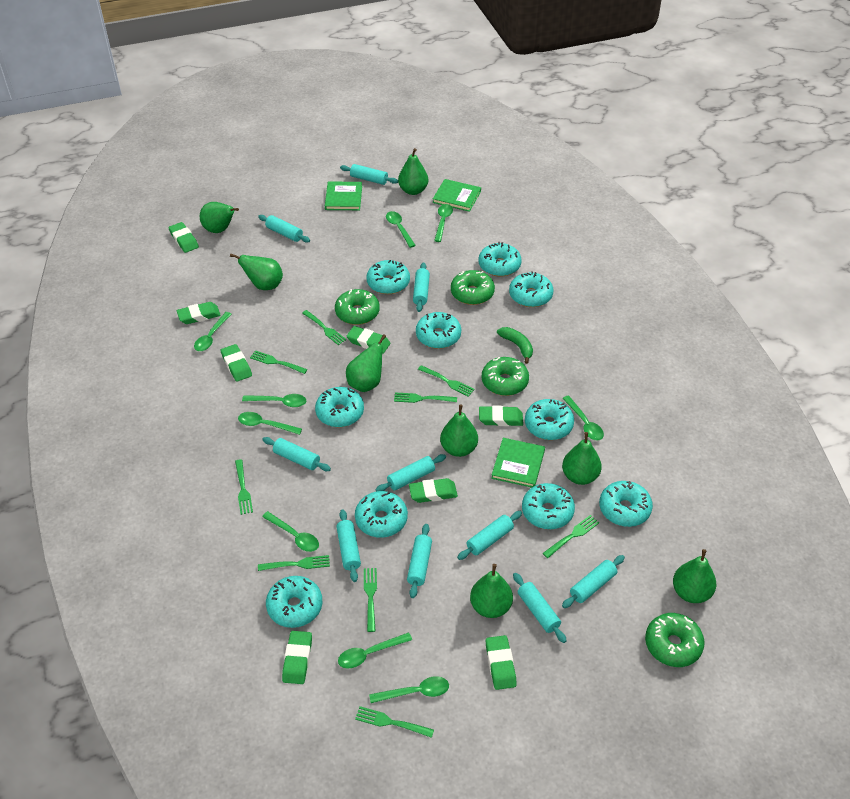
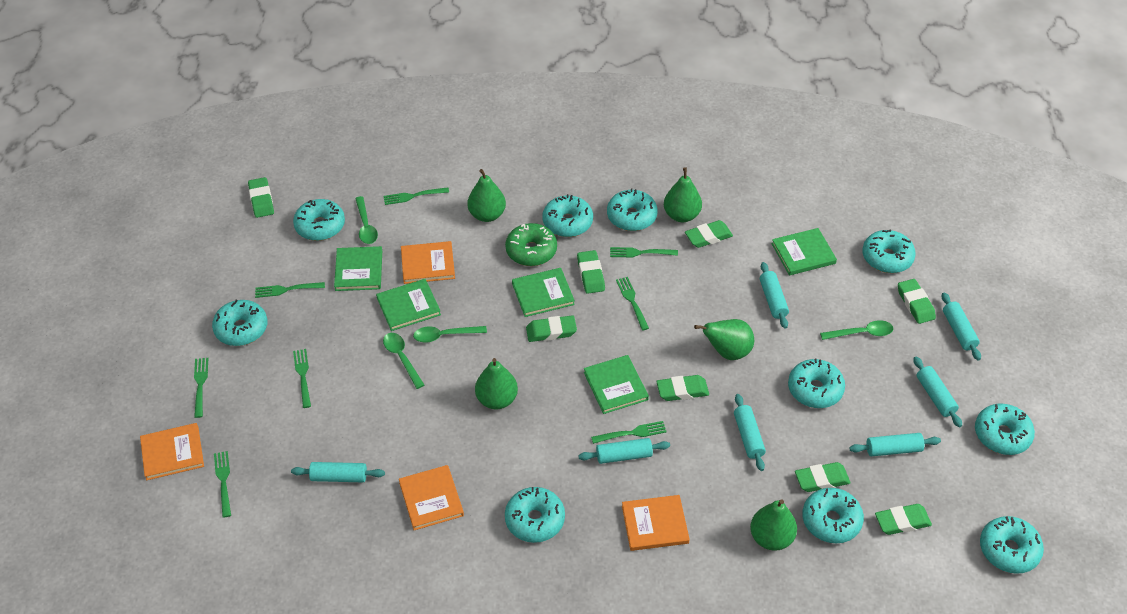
green banana: 1 -> 0
green book: 3 -> 5
green donut: 4 -> 1
green fork: 9 -> 8
green pear: 8 -> 5
green spoon: 9 -> 4
orange book: 0 -> 4
turquoise rolling pin: 10 -> 7

